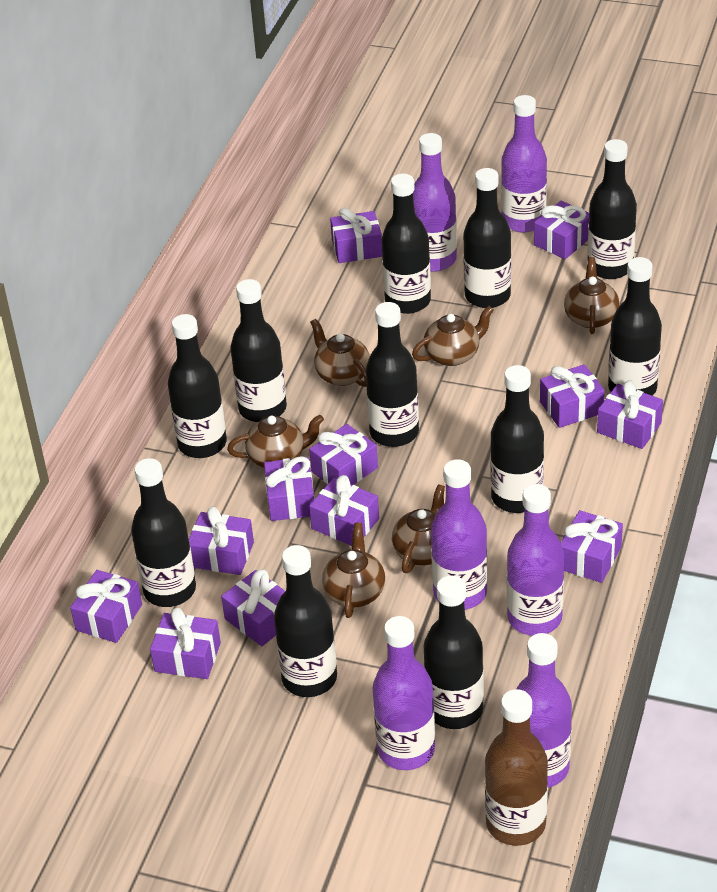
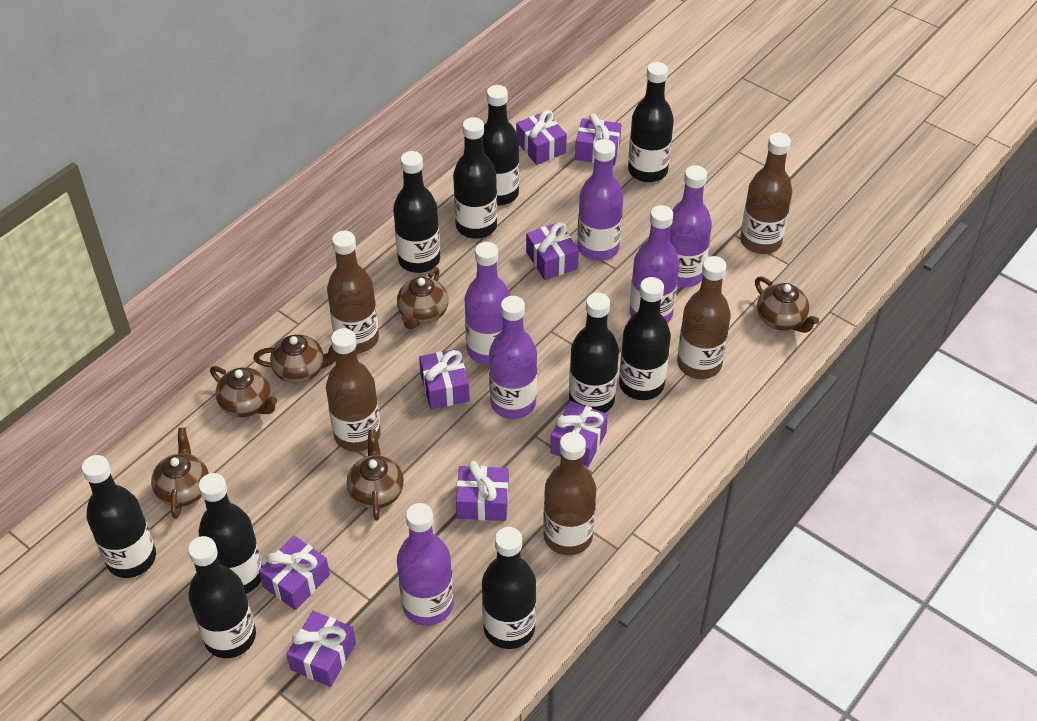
black bottle: 11 -> 10
brown bottle: 1 -> 5
purple gift: 12 -> 8

